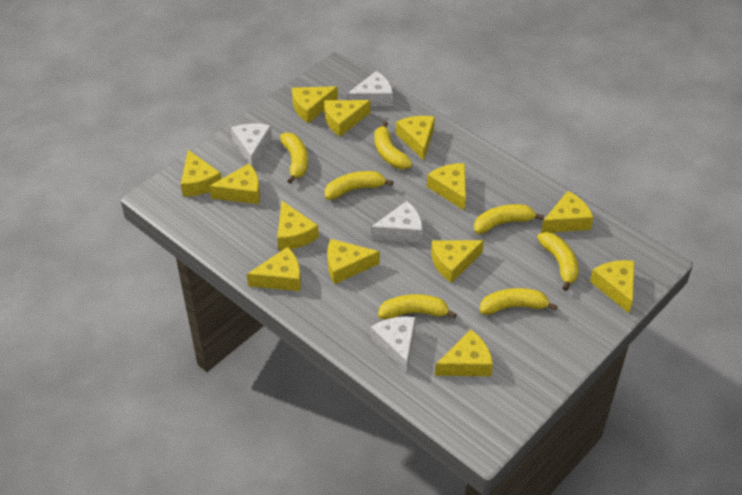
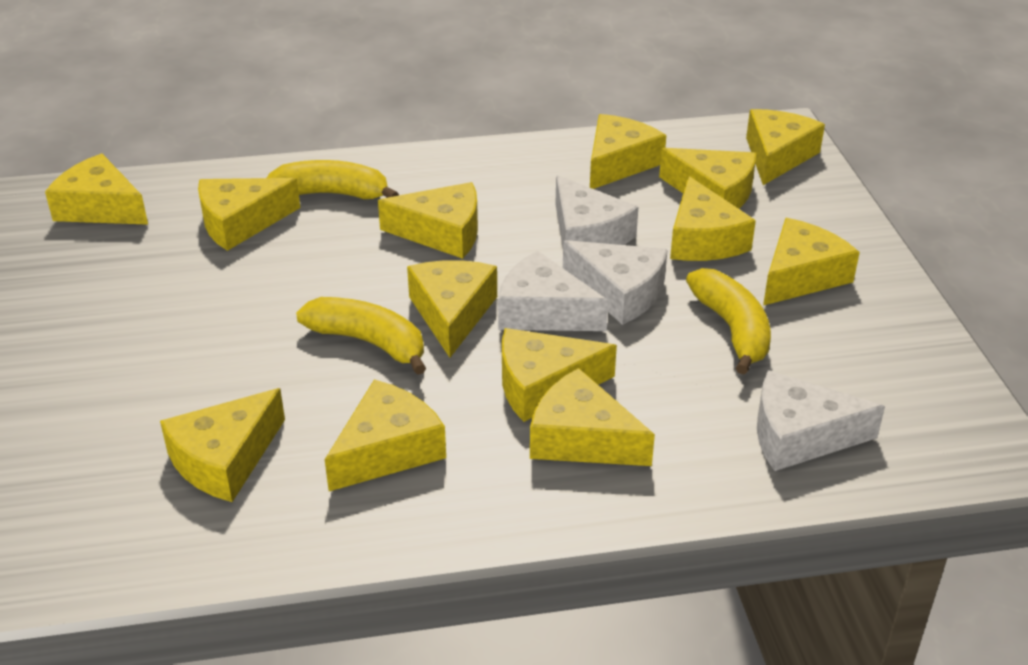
yellow banana: 7 -> 3

